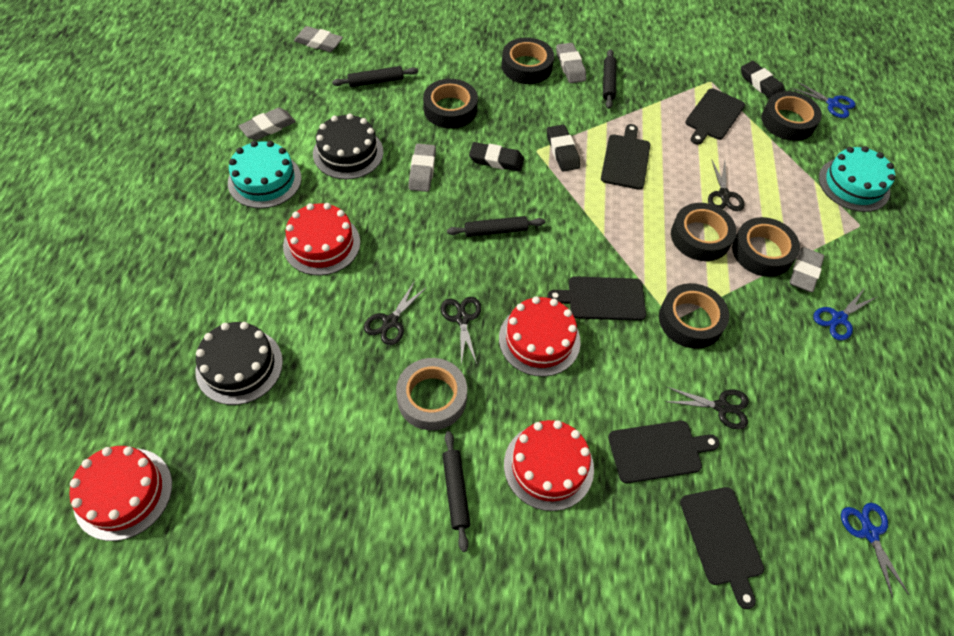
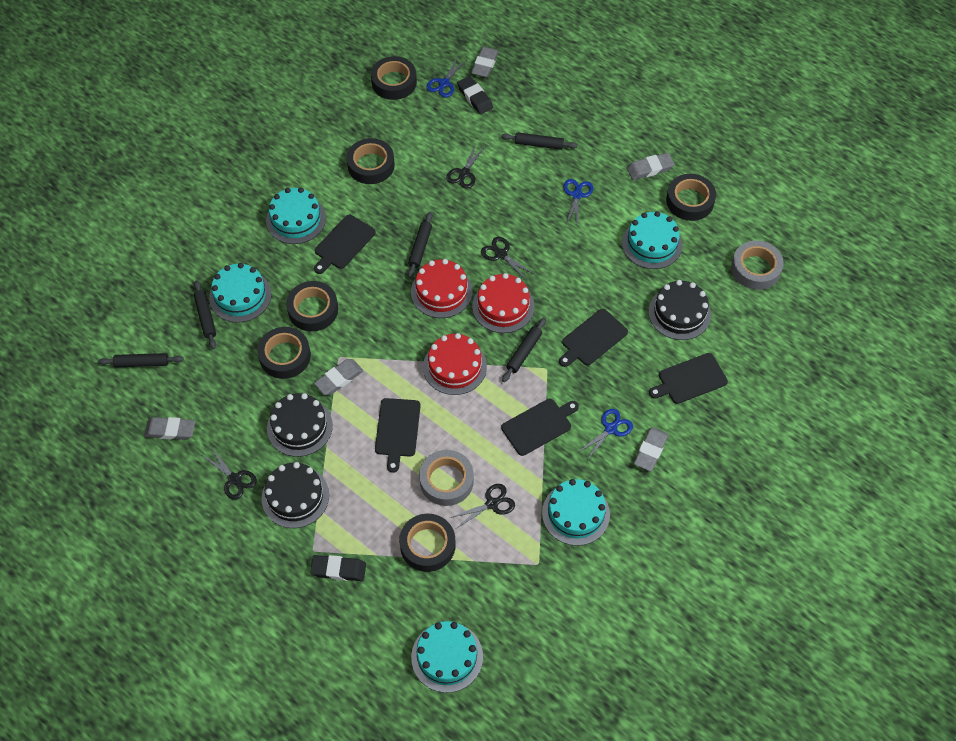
black cake: 2 -> 3
black eraser: 3 -> 2
black rolling pin: 4 -> 5
grey tape: 1 -> 2
red cake: 4 -> 3
turquoise cake: 2 -> 5

